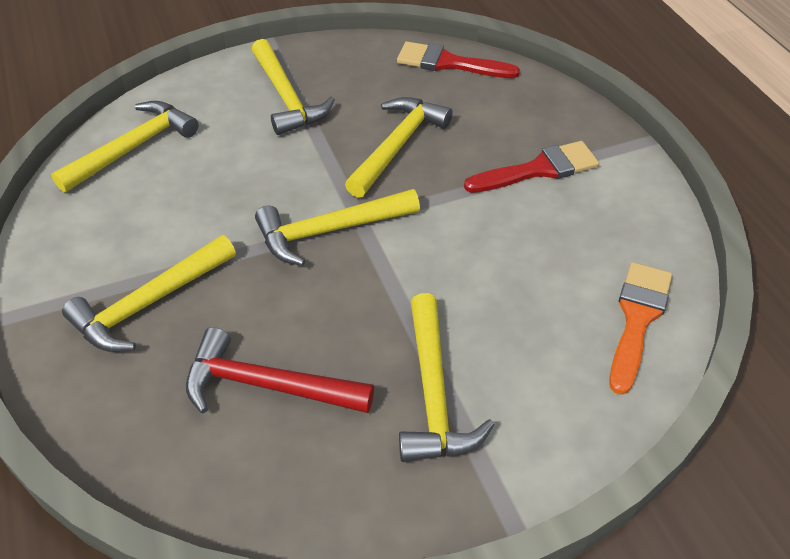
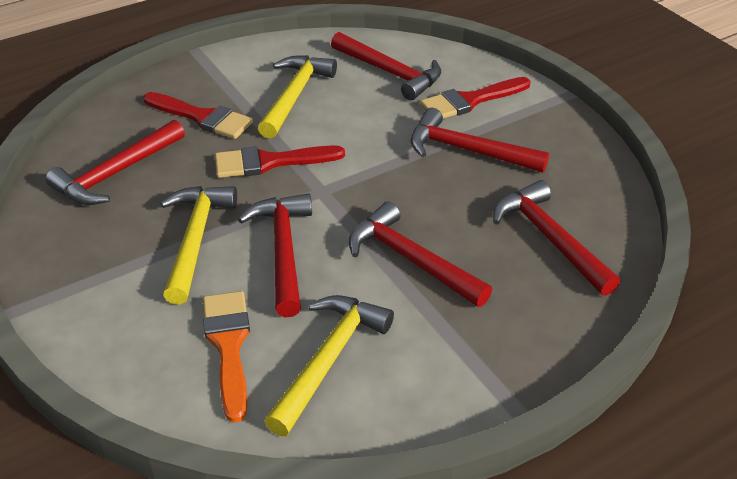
red brush: 2 -> 3
red hammer: 1 -> 6
yellow hammer: 6 -> 3

